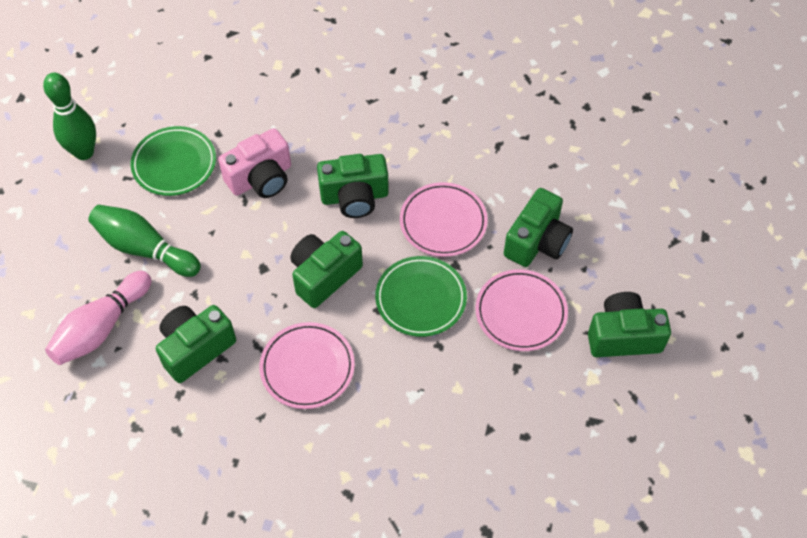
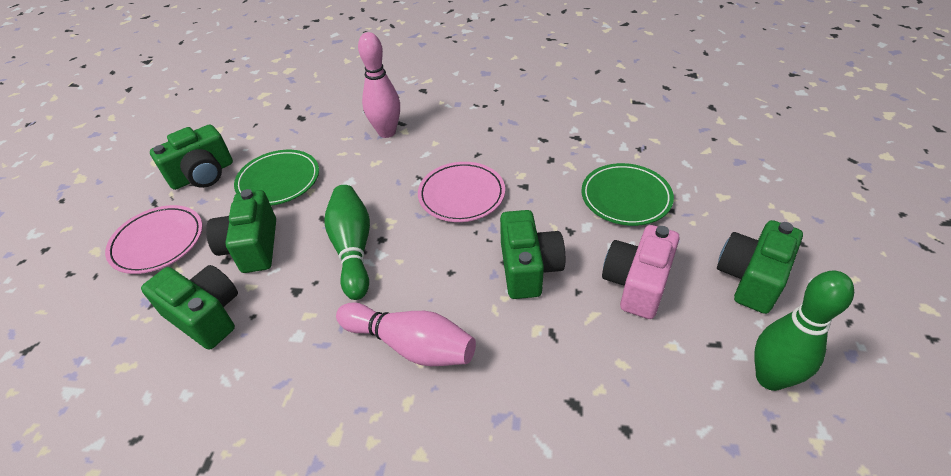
pink bowling pin: 1 -> 2
pink plate: 3 -> 2

